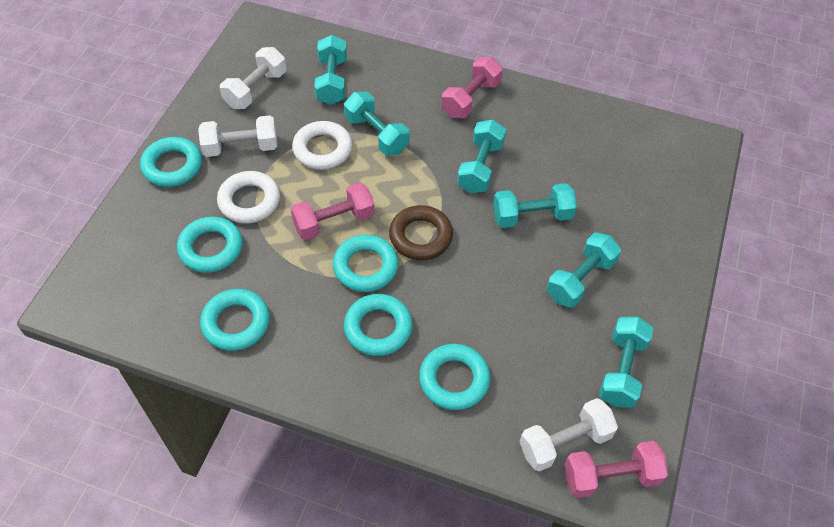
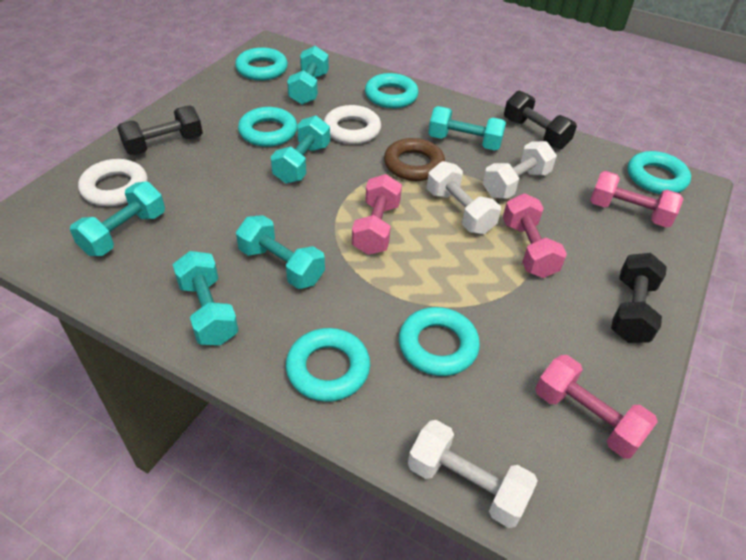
black dumbbell: 0 -> 3
pink dumbbell: 3 -> 4

